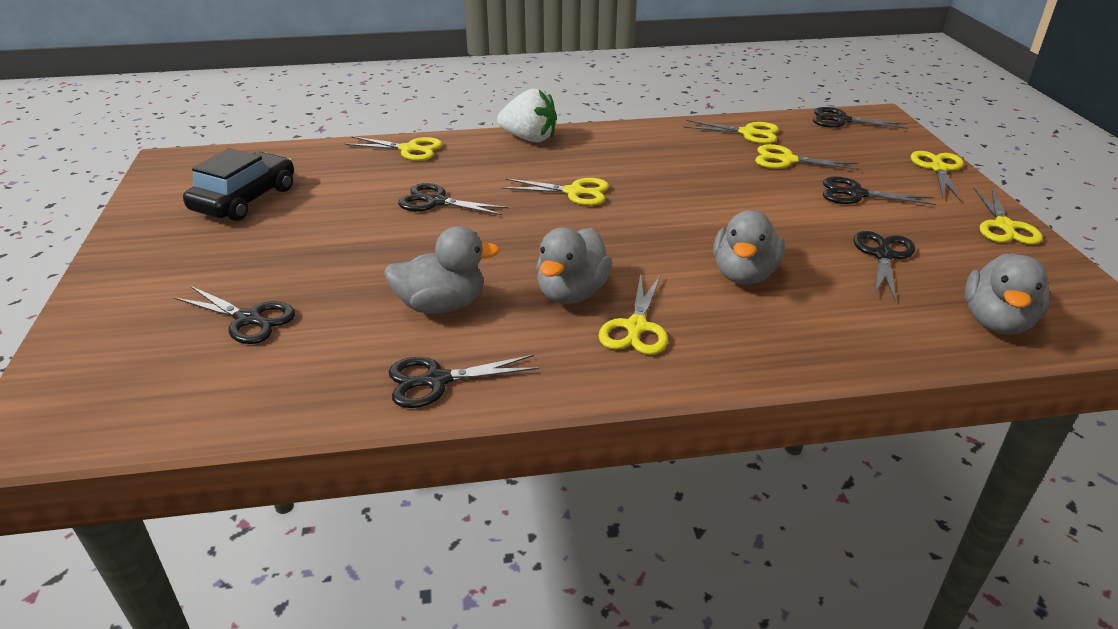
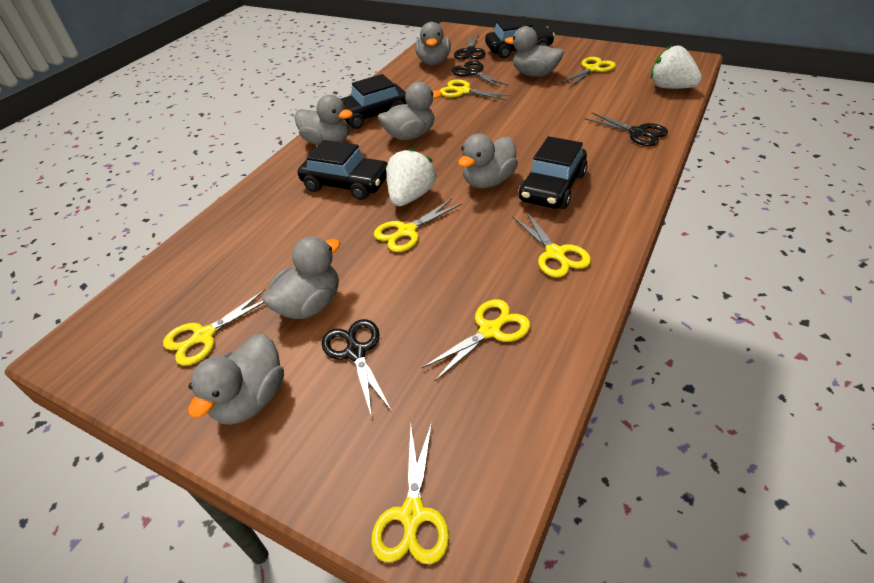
black car: 1 -> 4
black scissors: 6 -> 4
grey duck: 4 -> 7
white strawberry: 1 -> 2

